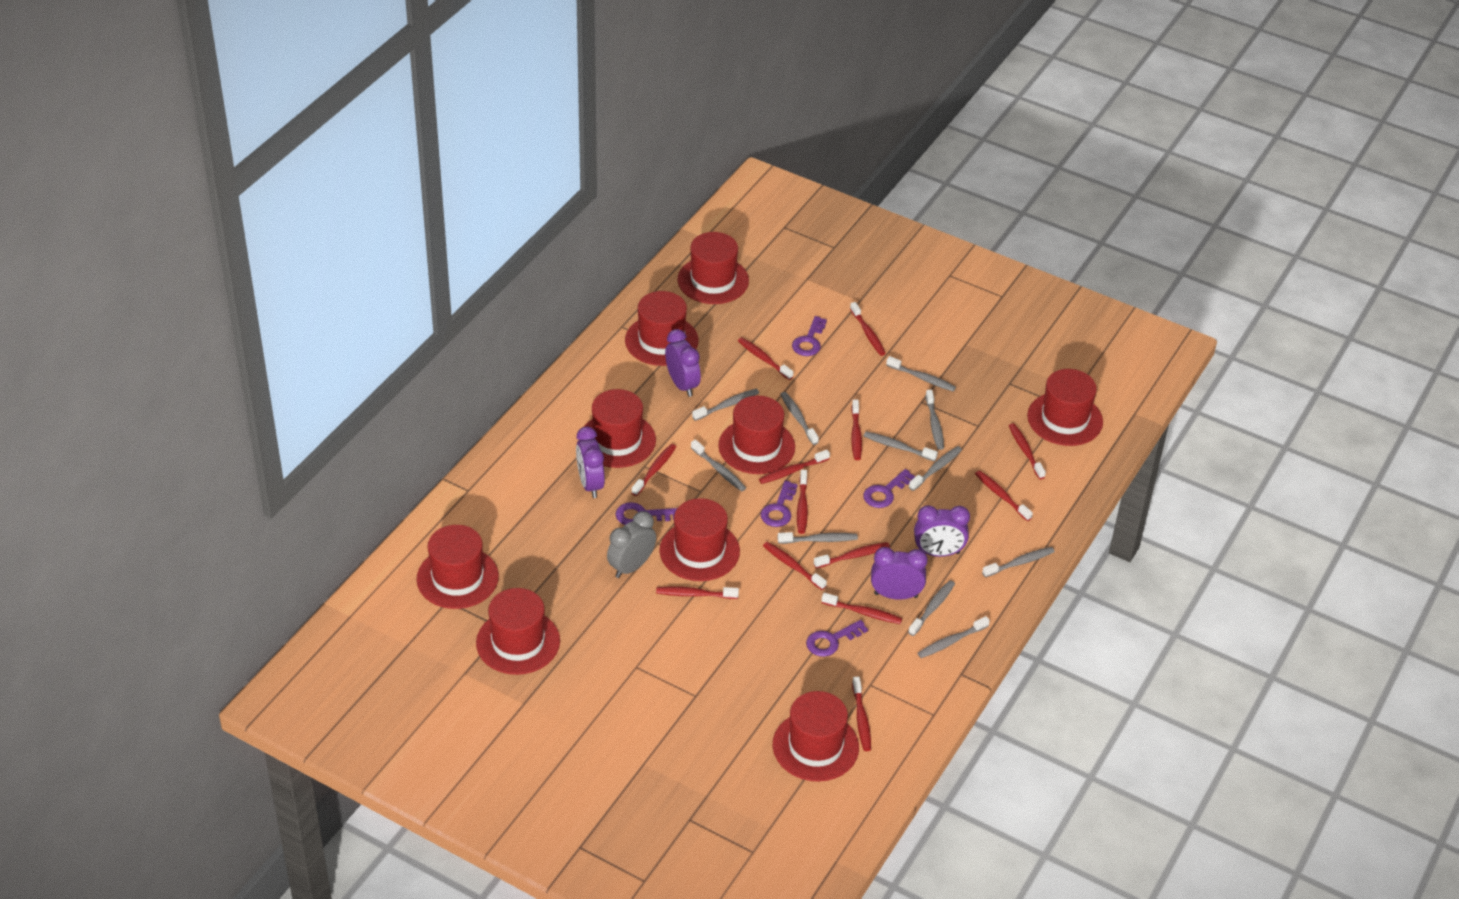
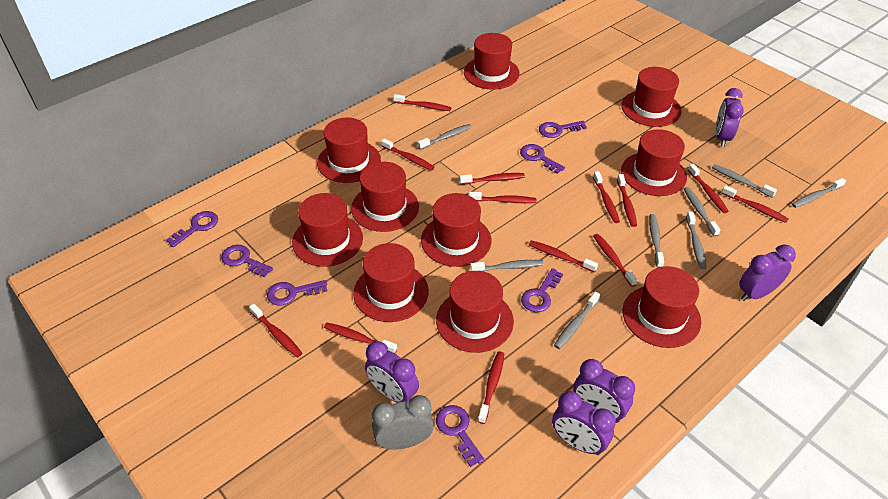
grey toothbrush: 11 -> 8
purple clock: 4 -> 5
purple key: 5 -> 7
red hat: 9 -> 10

